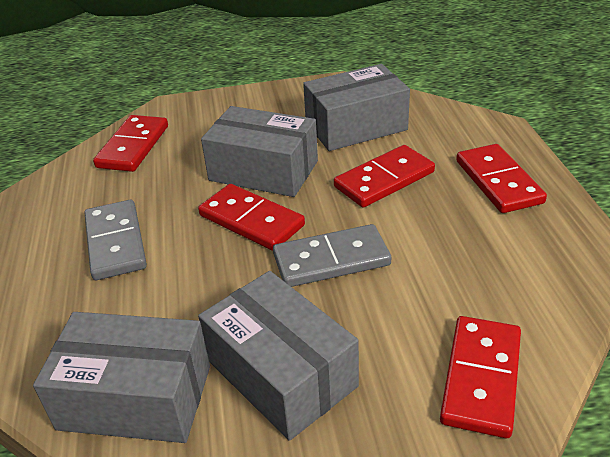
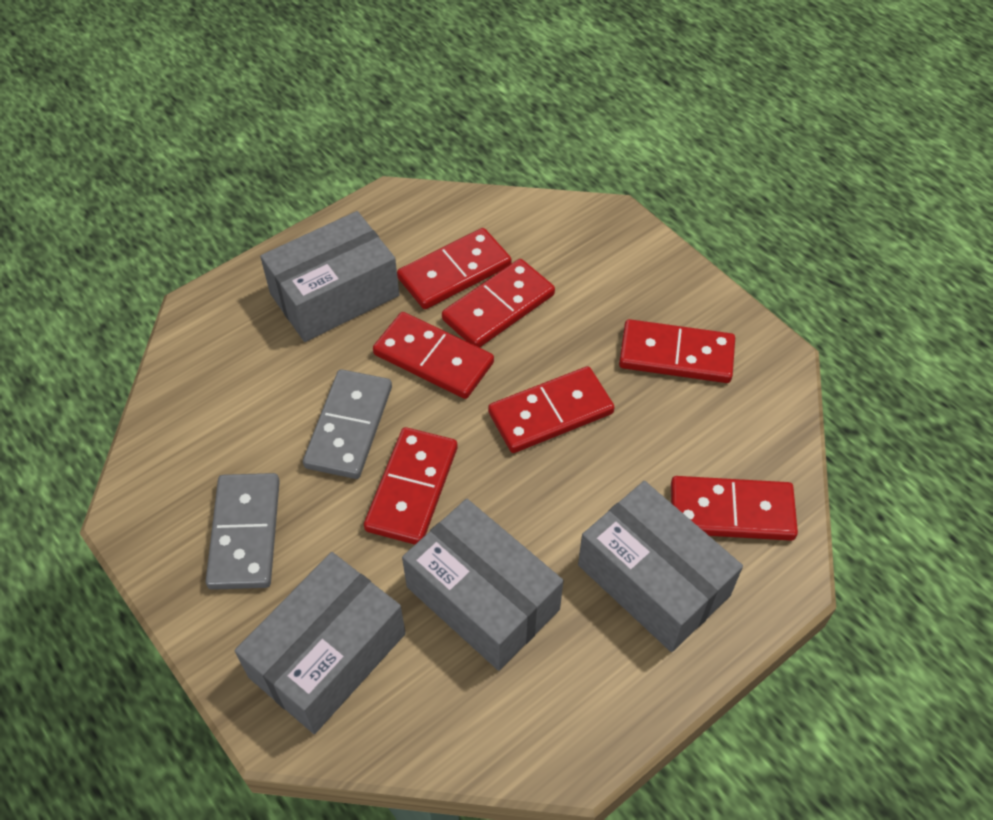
red domino: 5 -> 7

